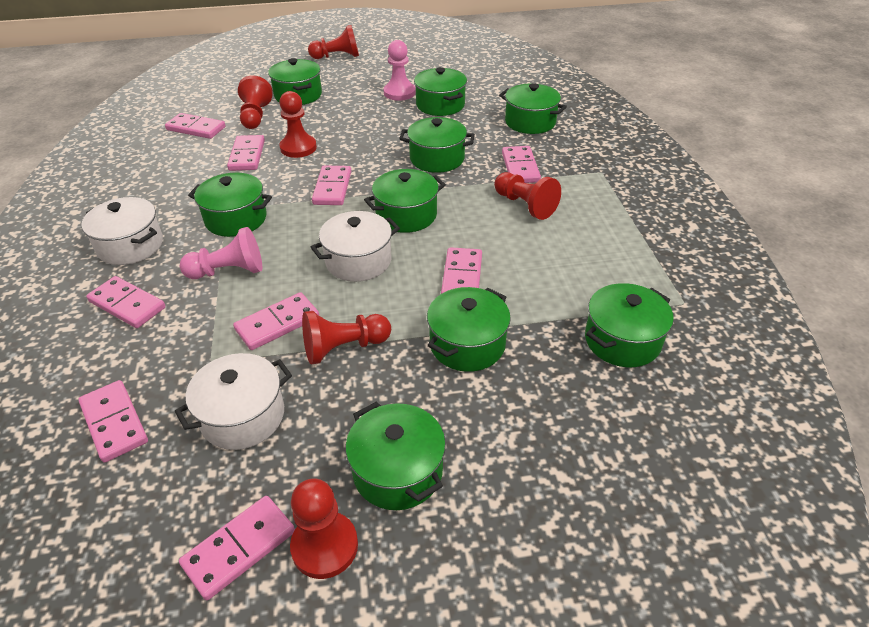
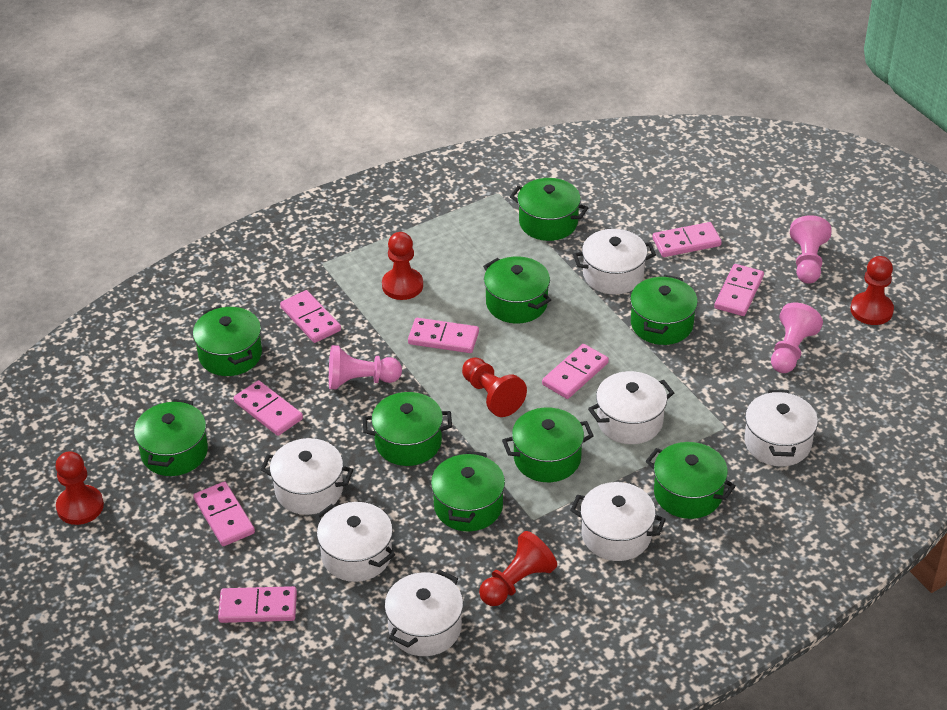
pink domino: 9 -> 8
pink pawn: 2 -> 3
red pawn: 6 -> 5
white pot: 3 -> 7

